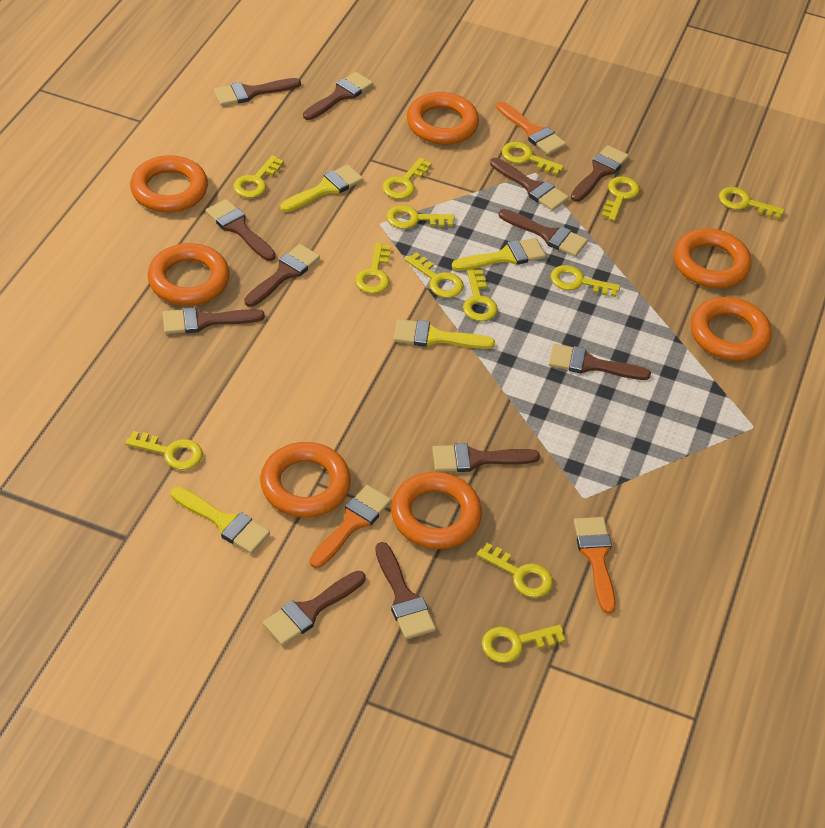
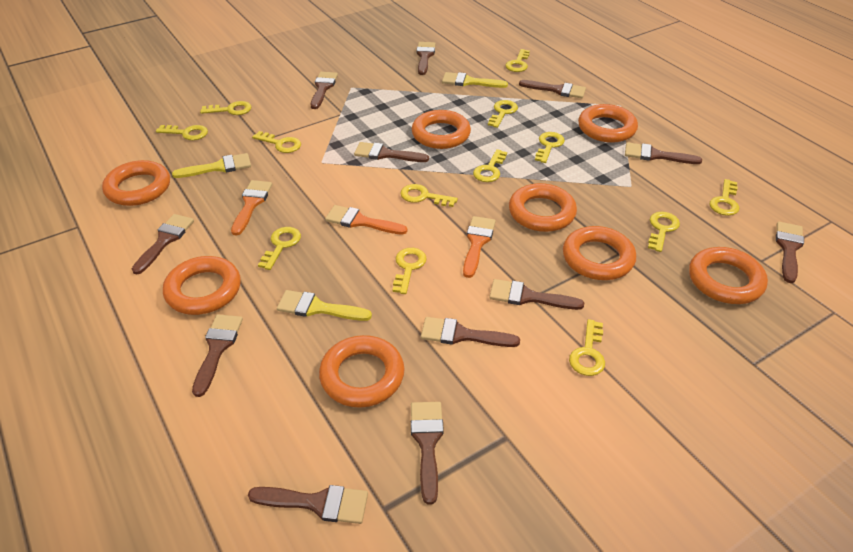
orange ring: 7 -> 8
yellow brush: 4 -> 3

